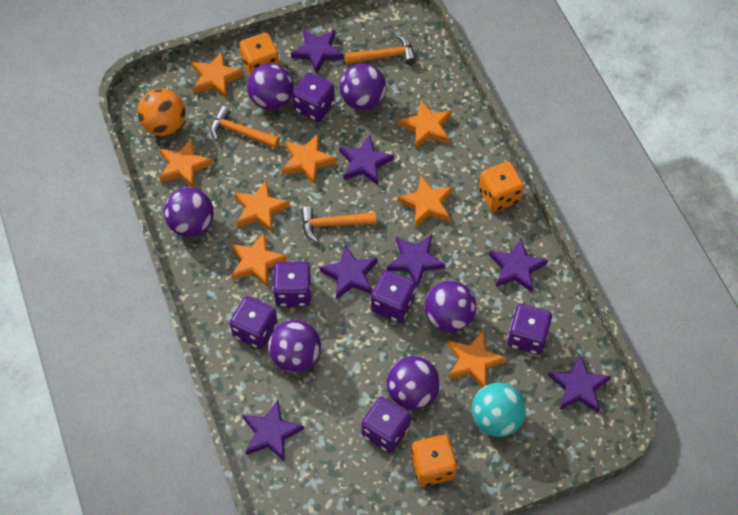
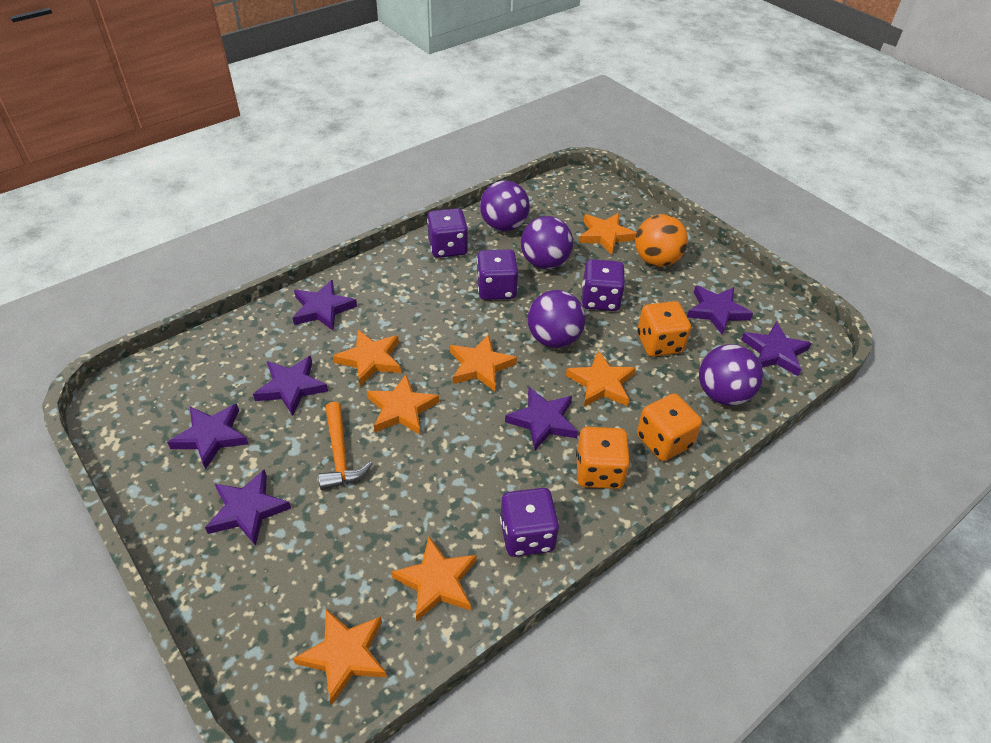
orange hammer: 3 -> 1
orange star: 8 -> 7
purple ball: 6 -> 4
purple dice: 6 -> 4
turquoise ball: 1 -> 0

